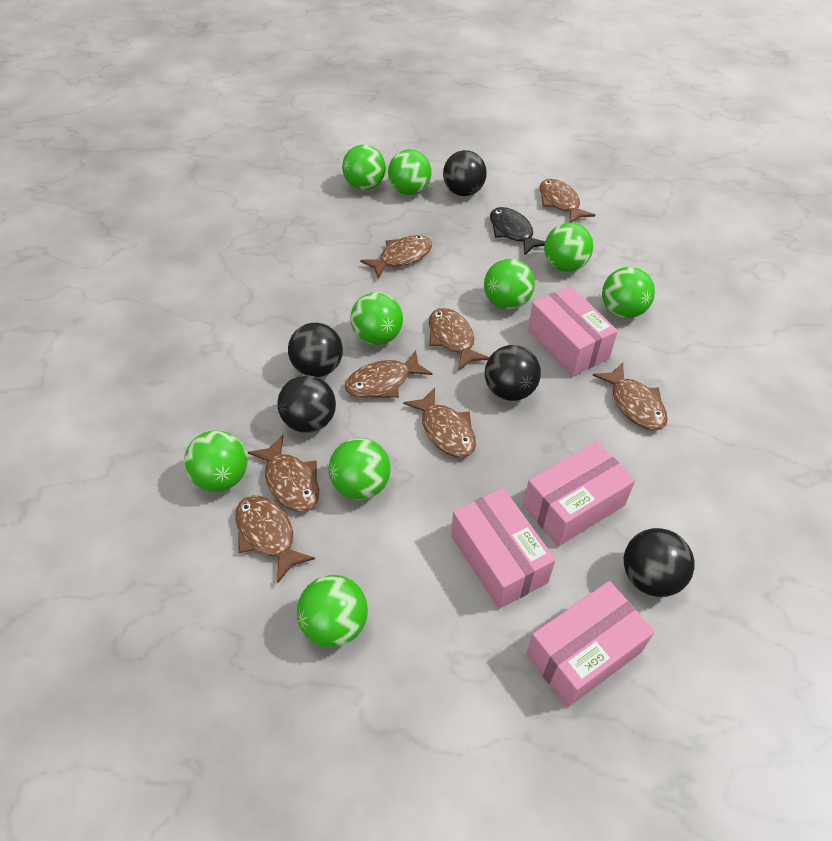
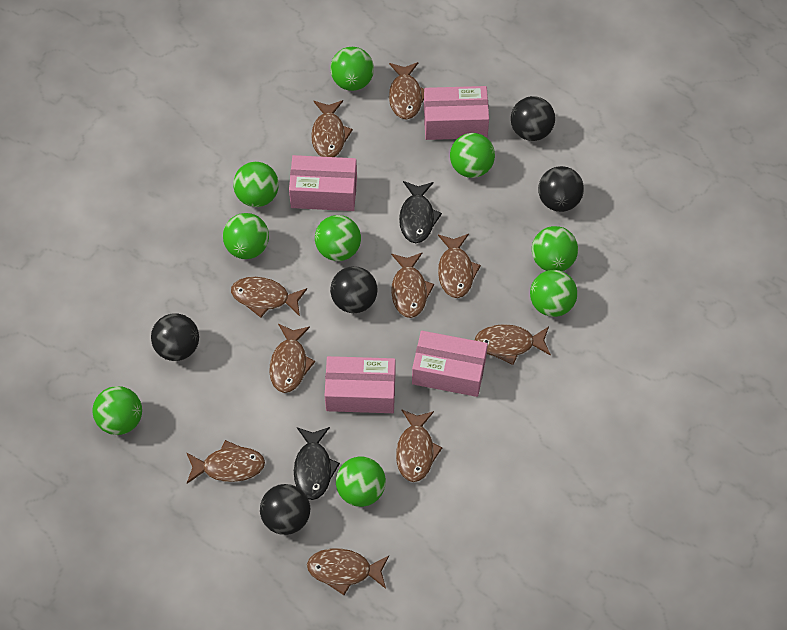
black fish: 1 -> 2
brown fish: 8 -> 10

